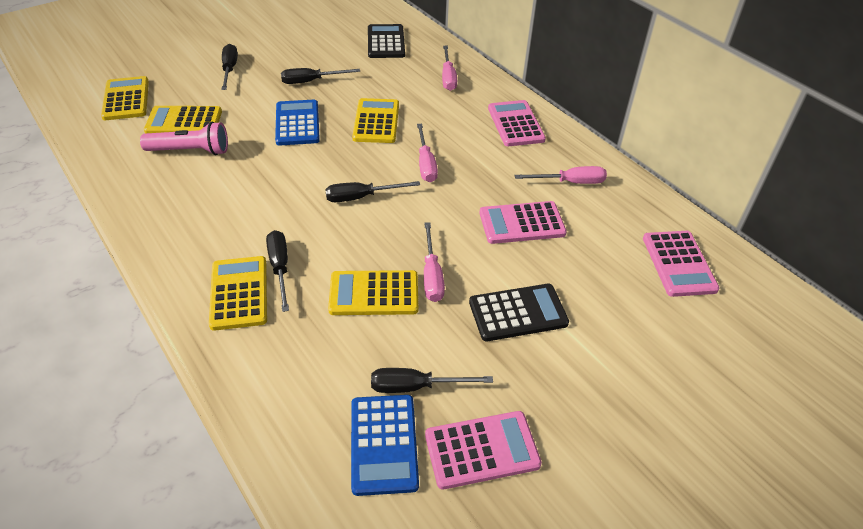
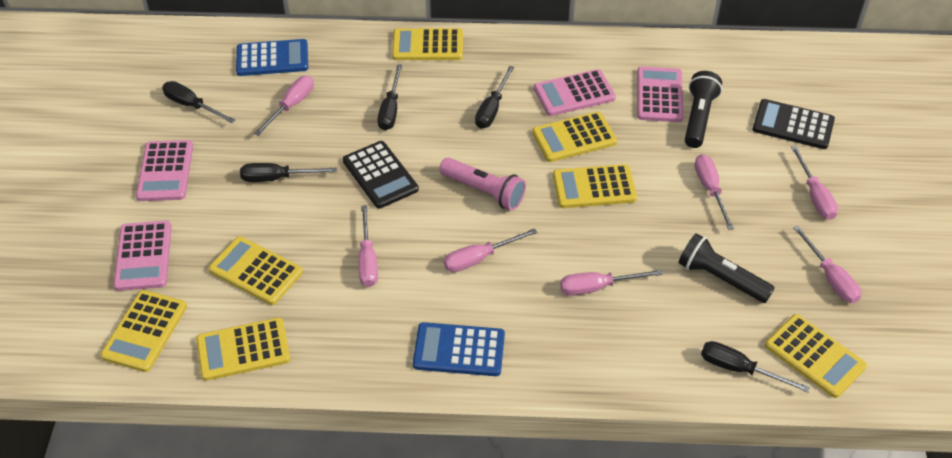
black flashlight: 0 -> 2
pink screwdriver: 4 -> 7
yellow calculator: 5 -> 7

